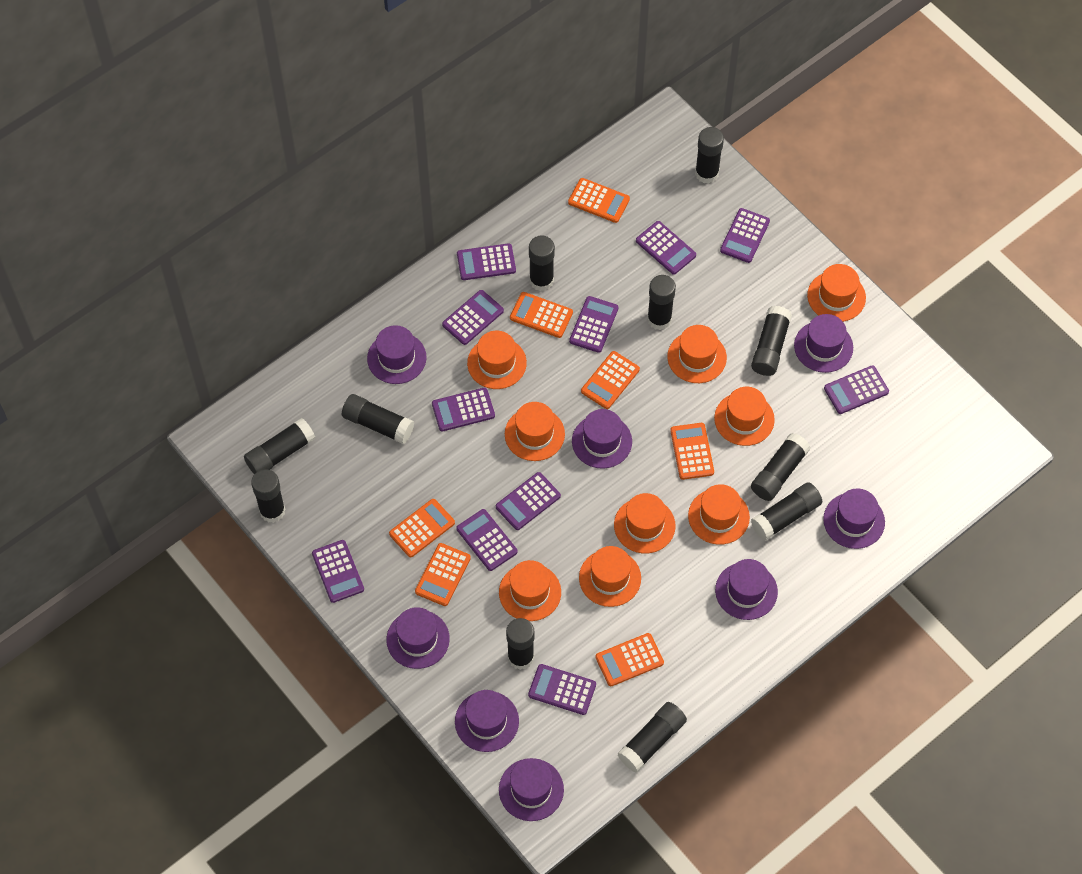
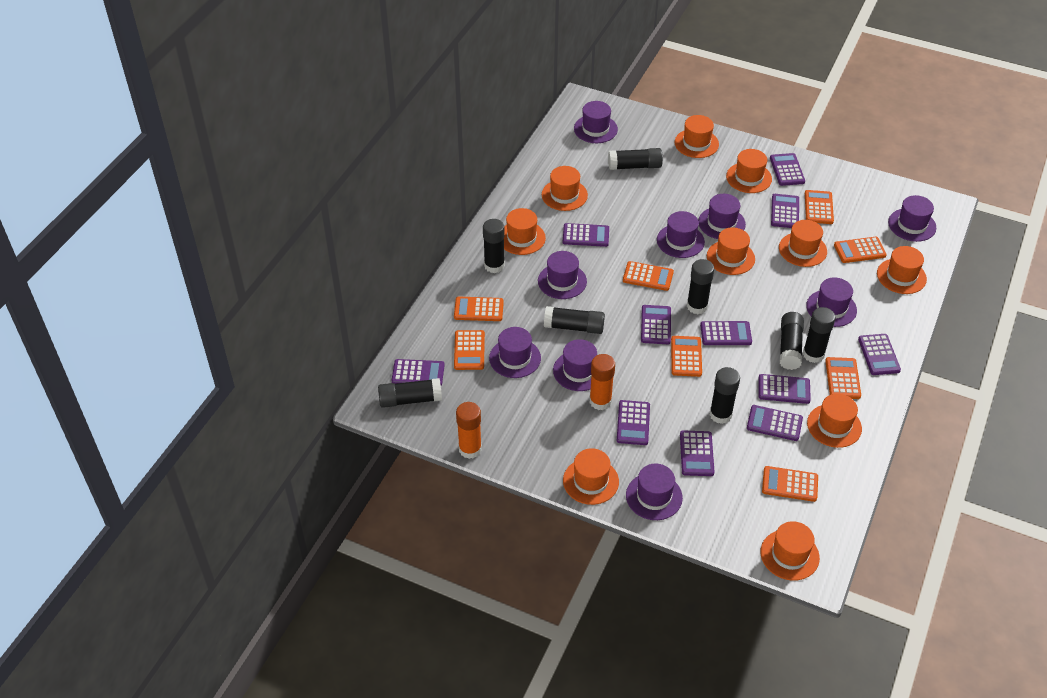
black glue stick: 11 -> 8
orange calculator: 7 -> 8
orange glue stick: 0 -> 2
orange hat: 9 -> 10
purple hat: 8 -> 9

